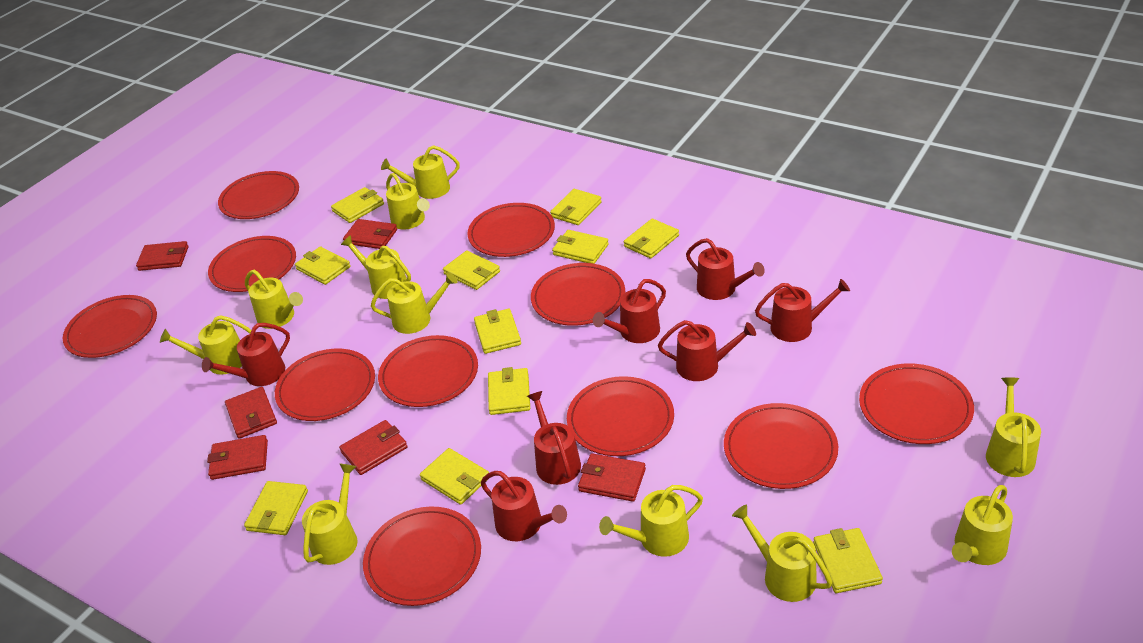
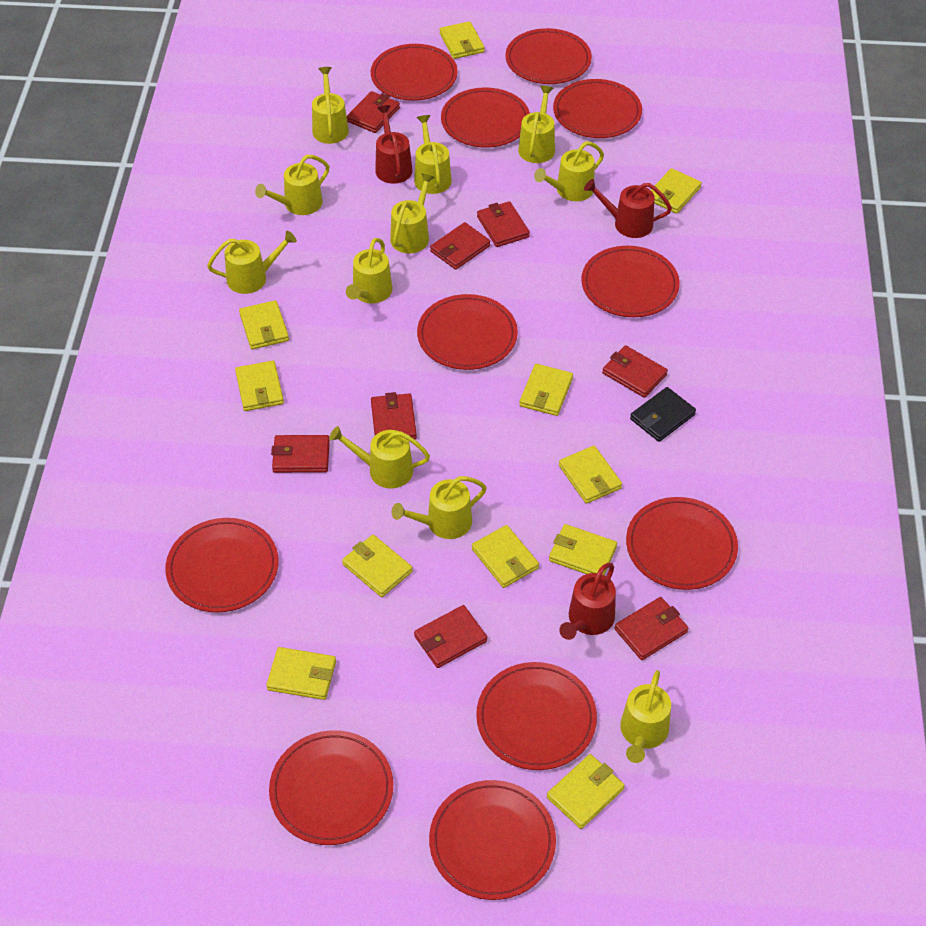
black wallet: 0 -> 1
red wallet: 6 -> 8
red watering can: 7 -> 3

